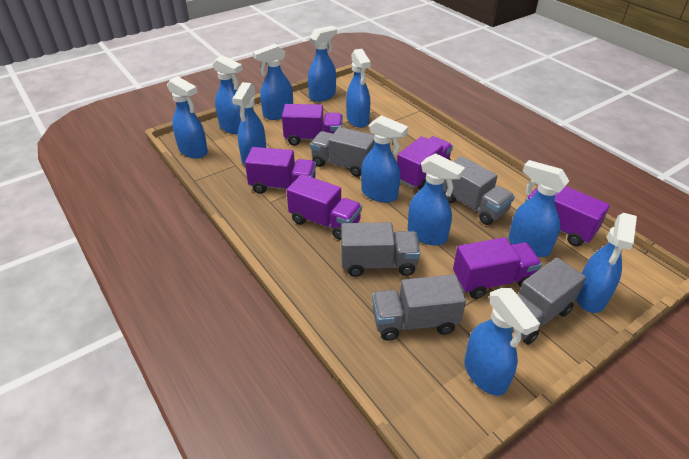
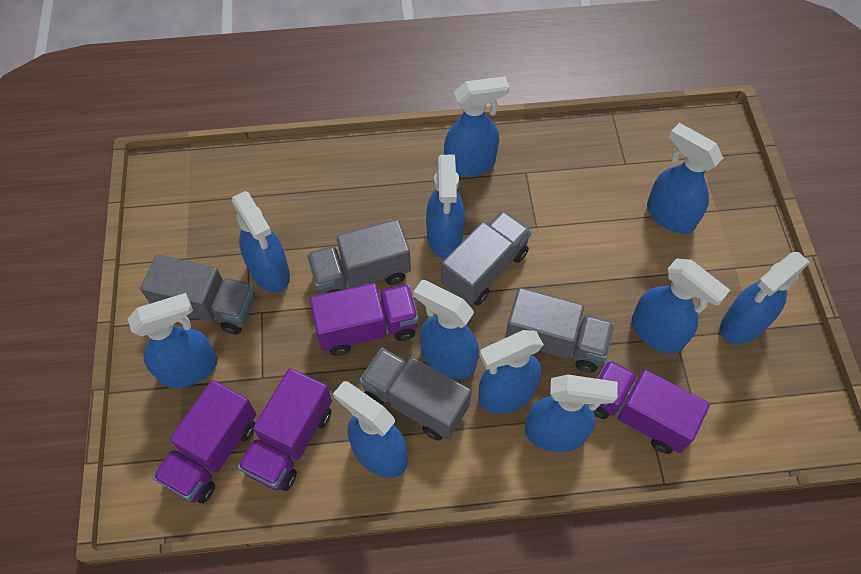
purple truck: 6 -> 4

